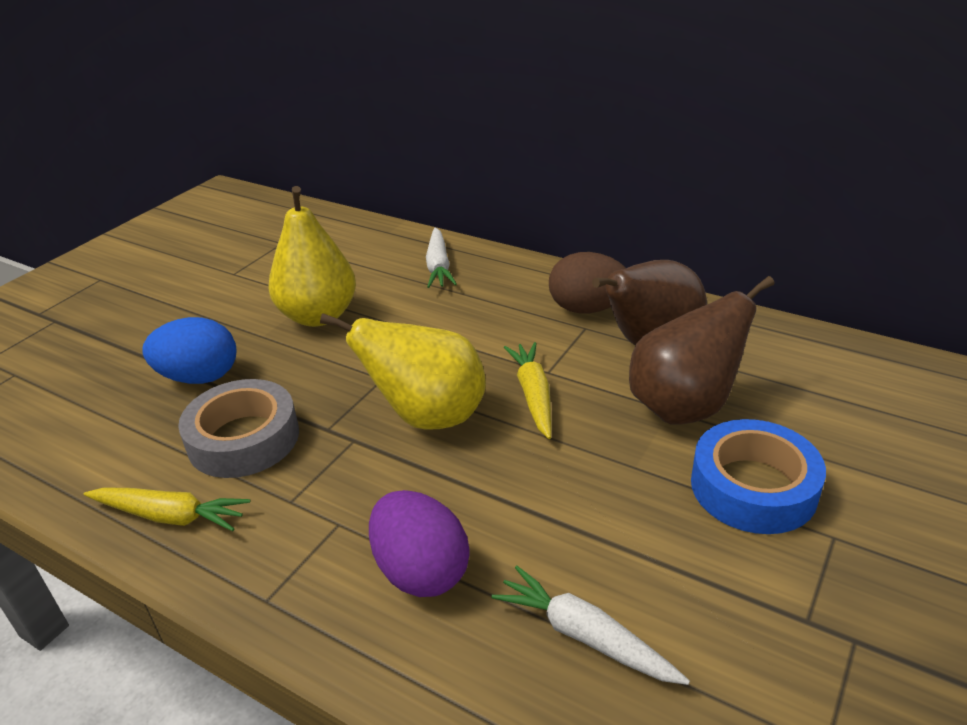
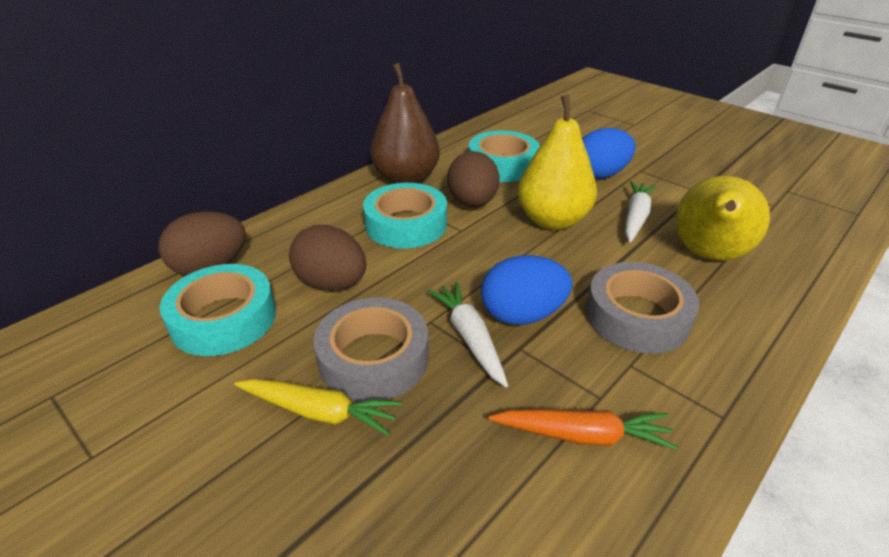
blue egg: 1 -> 2
blue tape: 1 -> 0
brown egg: 1 -> 3
brown pear: 2 -> 1
grey tape: 1 -> 2
orange carrot: 0 -> 1
purple egg: 1 -> 0
turquoise tape: 0 -> 3
yellow carrot: 2 -> 1

